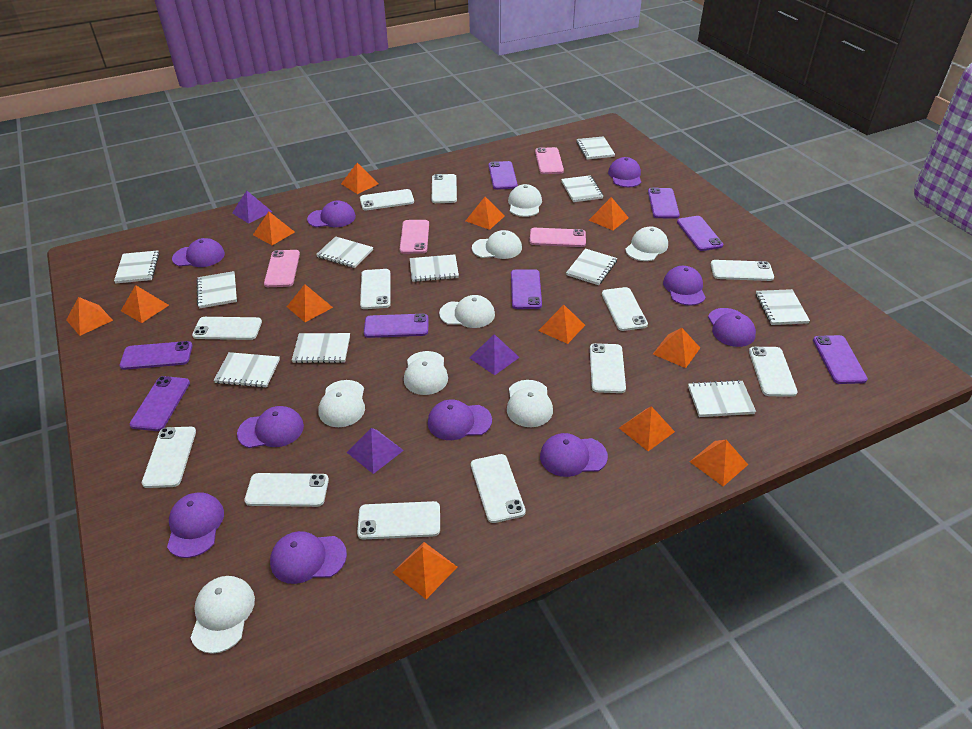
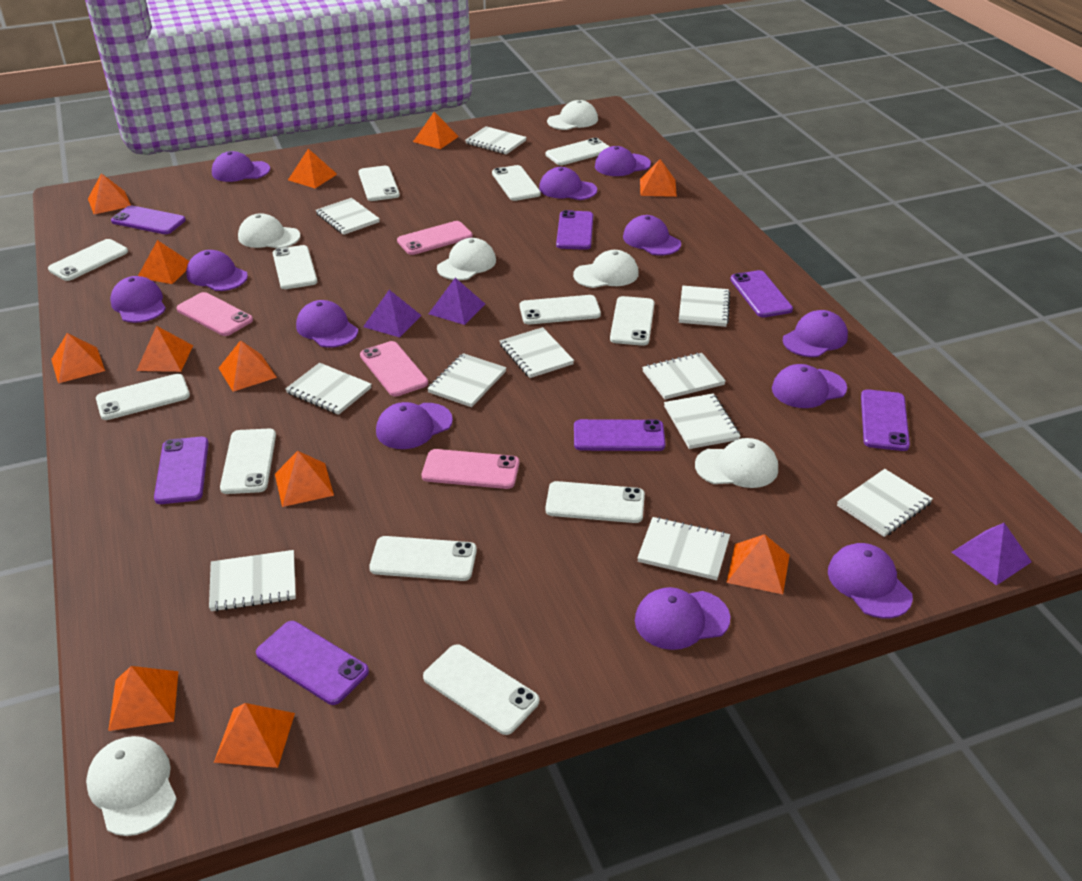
purple cap: 10 -> 12
purple phone: 8 -> 7
white cap: 8 -> 6

